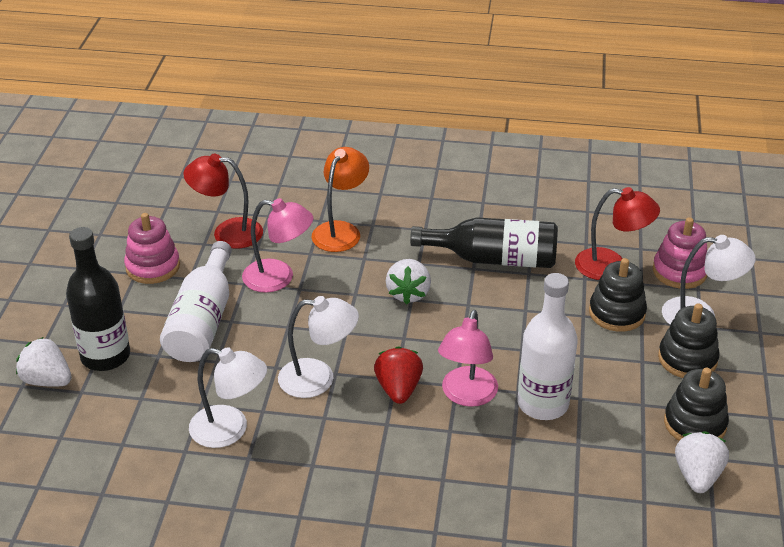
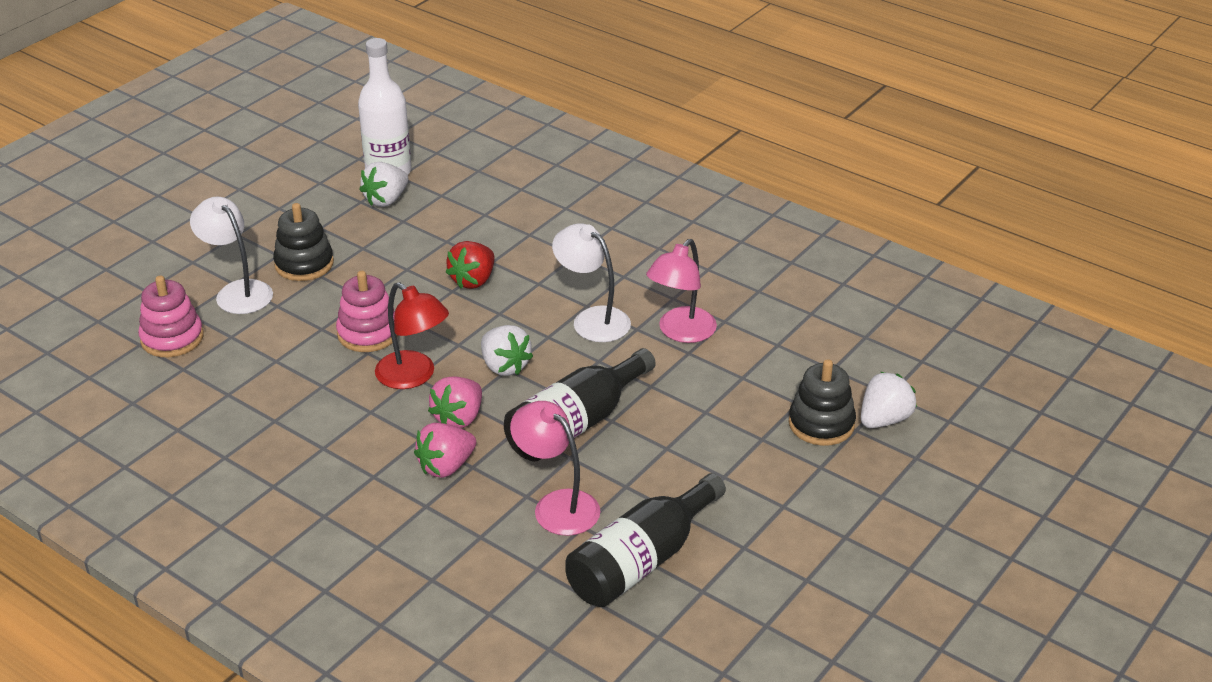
black stacking toy: 3 -> 2
orange lamp: 1 -> 0
pink strawberry: 0 -> 2
red lamp: 2 -> 1
white bottle: 2 -> 1
white lamp: 3 -> 2

